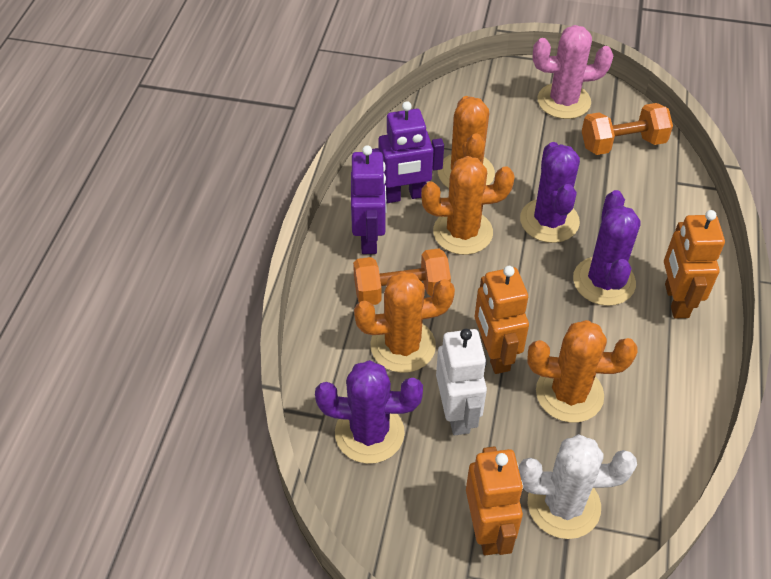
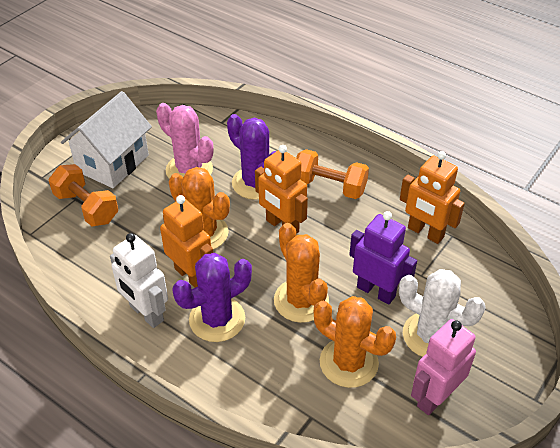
orange cactus: 4 -> 3
pink robot: 0 -> 1
purple cactus: 3 -> 2
purple robot: 2 -> 1
white house: 0 -> 1

